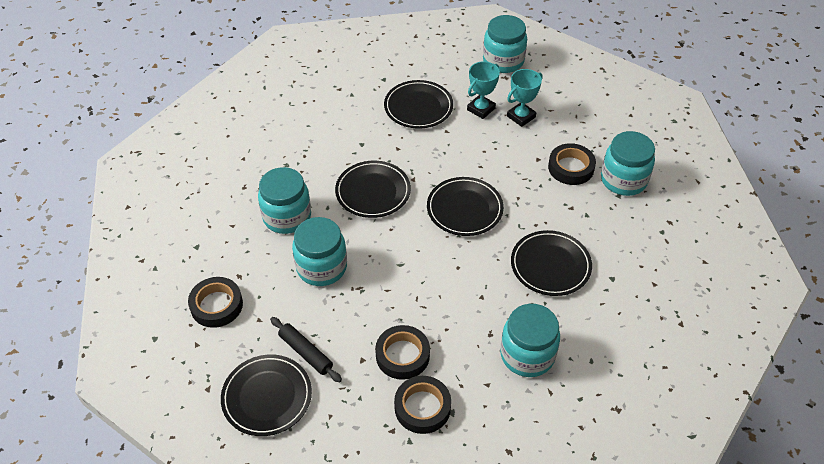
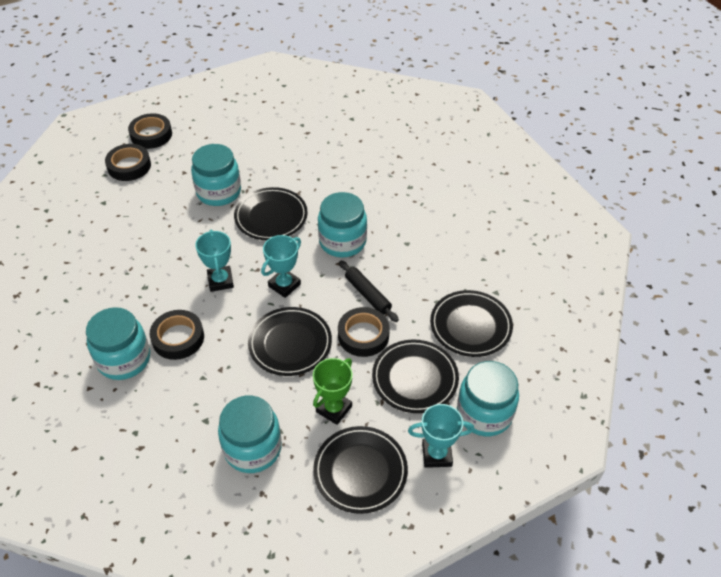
green trophy: 0 -> 1
turquoise trophy: 2 -> 3

